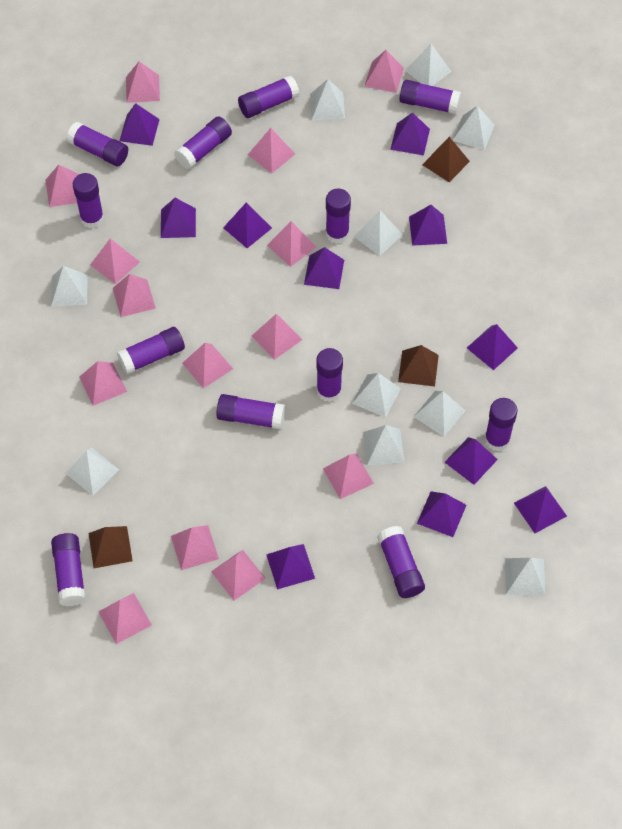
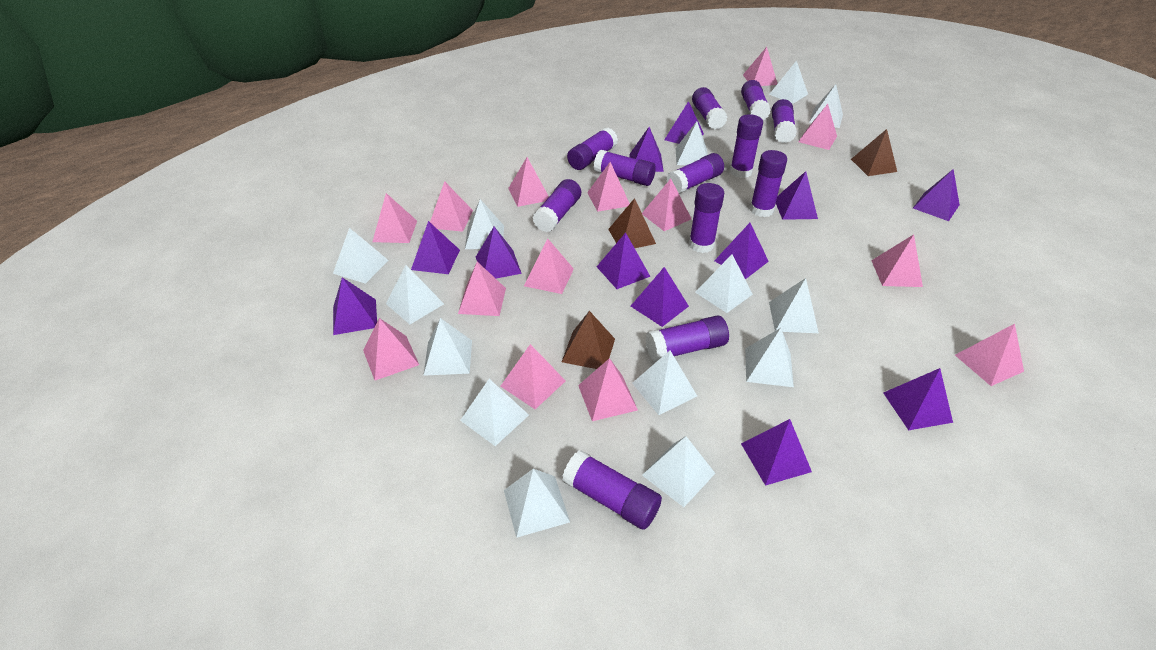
purple pyramid: 11 -> 12
white pyramid: 10 -> 14

